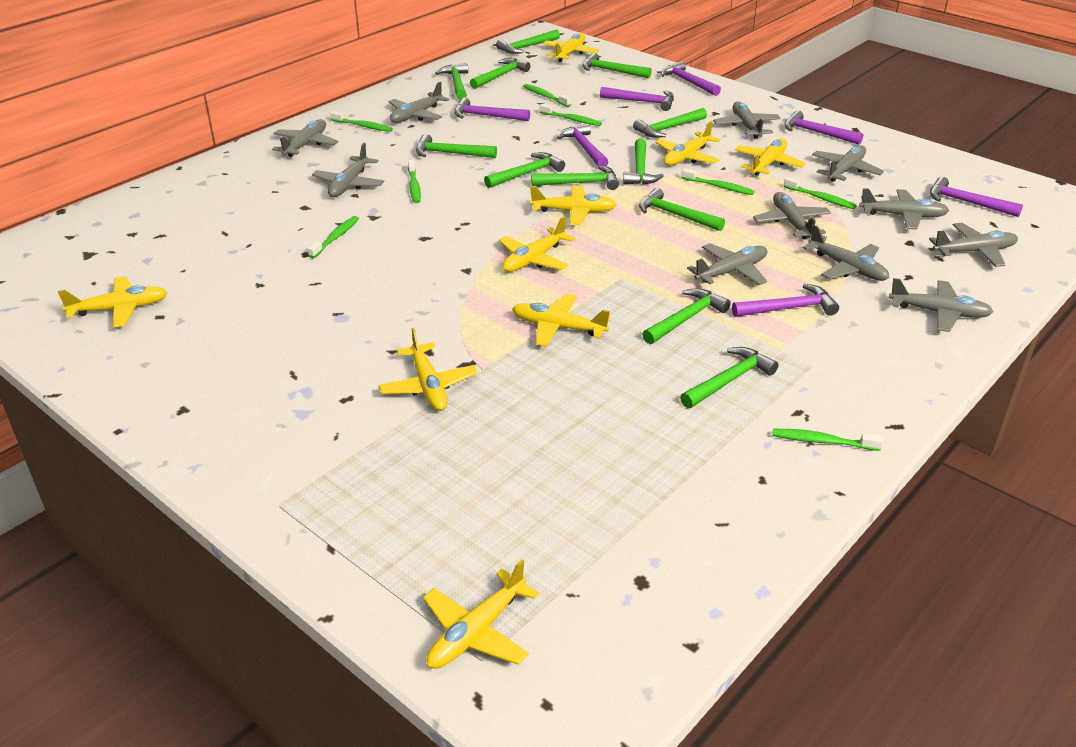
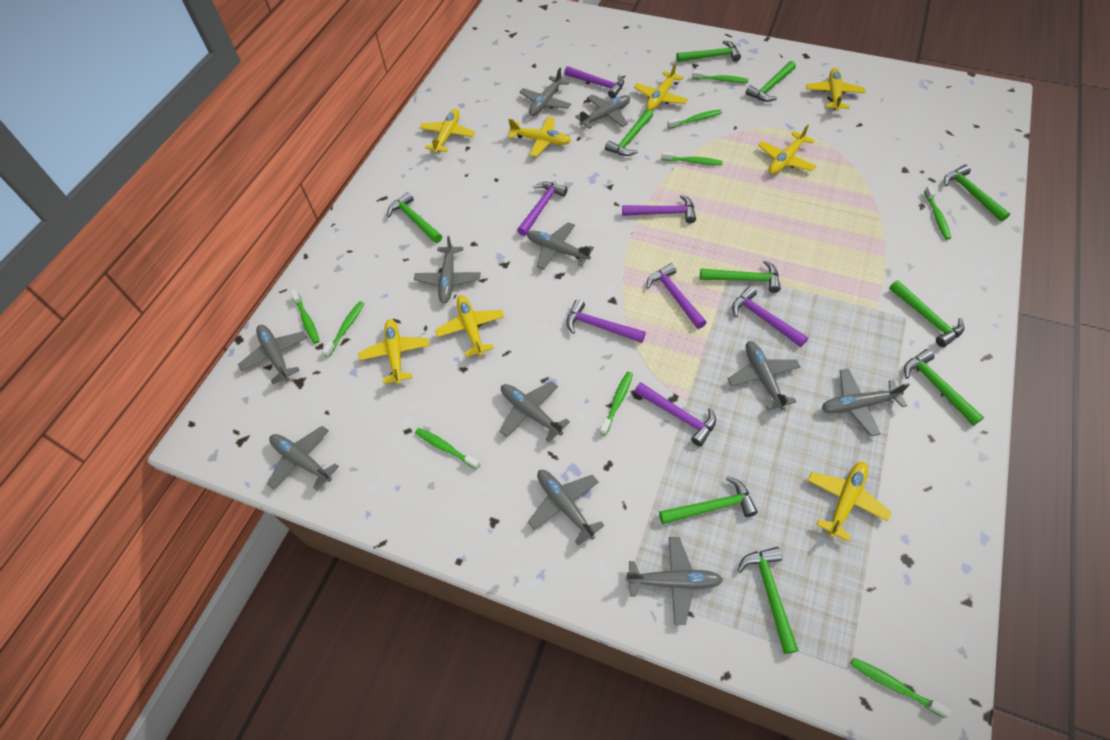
green hammer: 12 -> 10
green toothbrush: 8 -> 9
yellow plane: 9 -> 8

